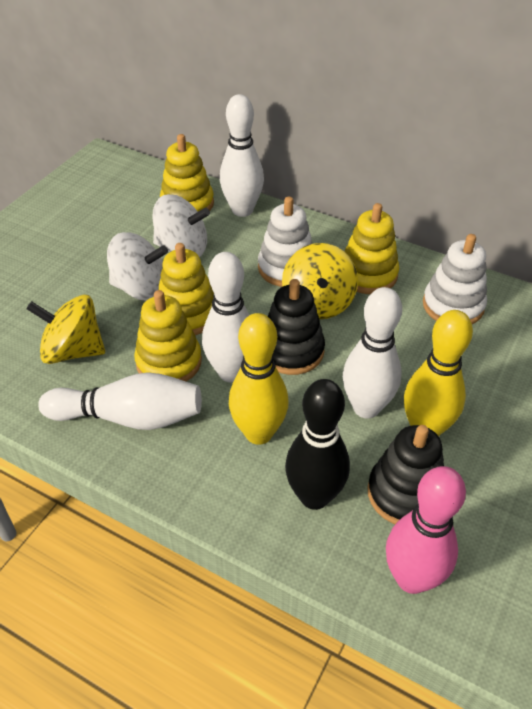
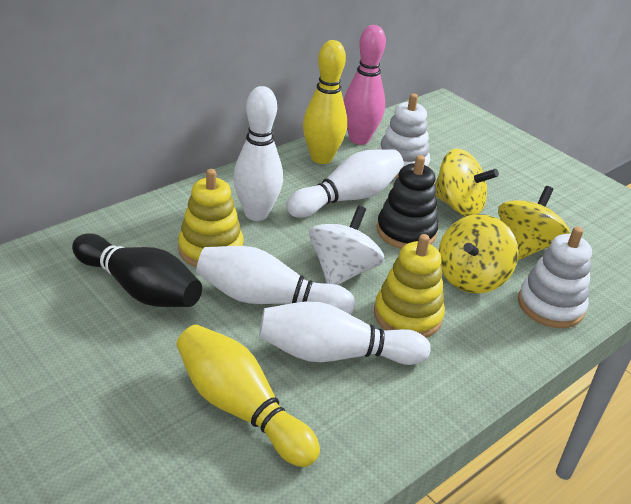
black stacking toy: 2 -> 1
white spinning top: 2 -> 1
yellow spinning top: 2 -> 3
yellow stacking toy: 4 -> 2

